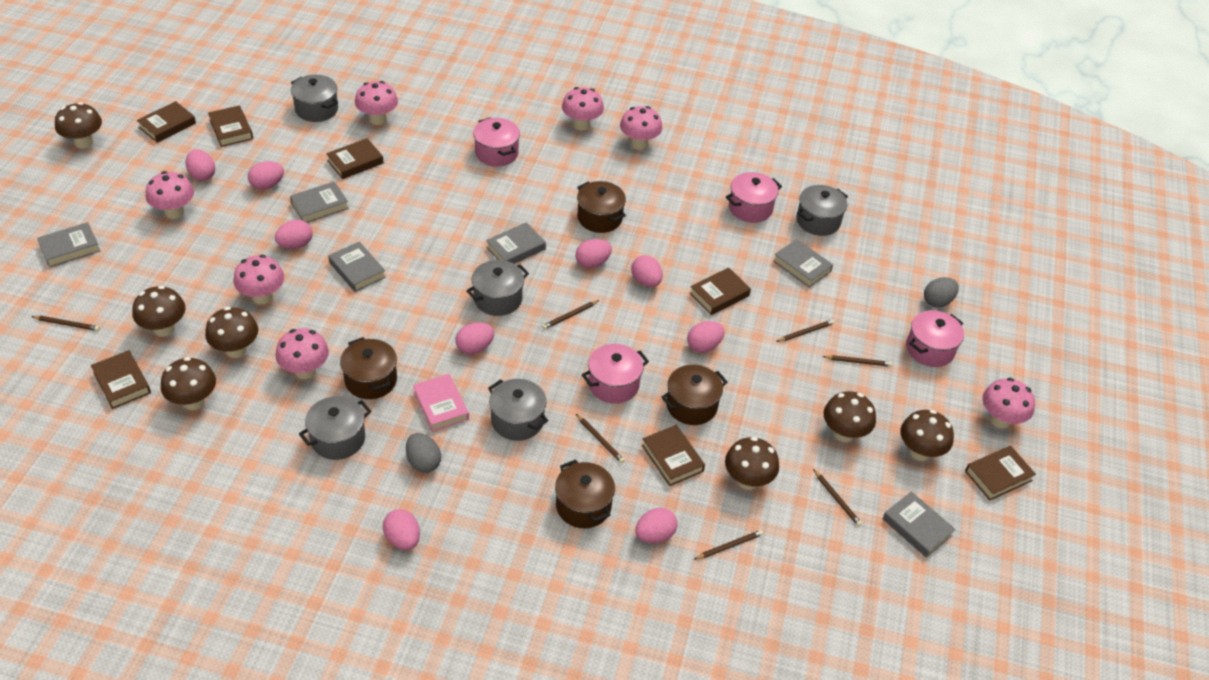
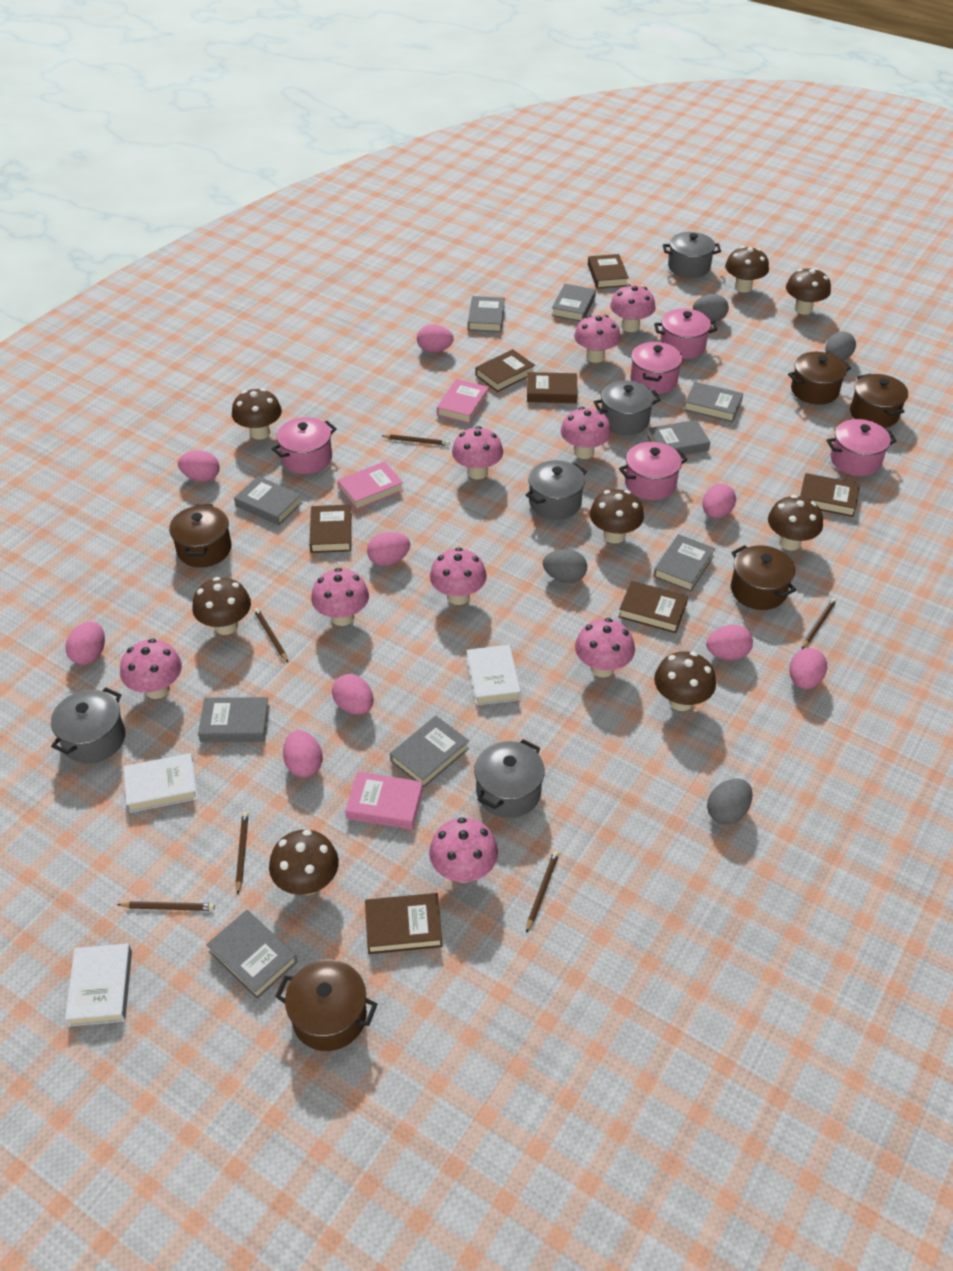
brown mushroom: 7 -> 8
brown pencil: 7 -> 6
brown pot: 4 -> 5
grey book: 6 -> 9
grey egg: 2 -> 4
pink book: 1 -> 3
pink mushroom: 7 -> 9
pink pot: 4 -> 5
white book: 0 -> 3

